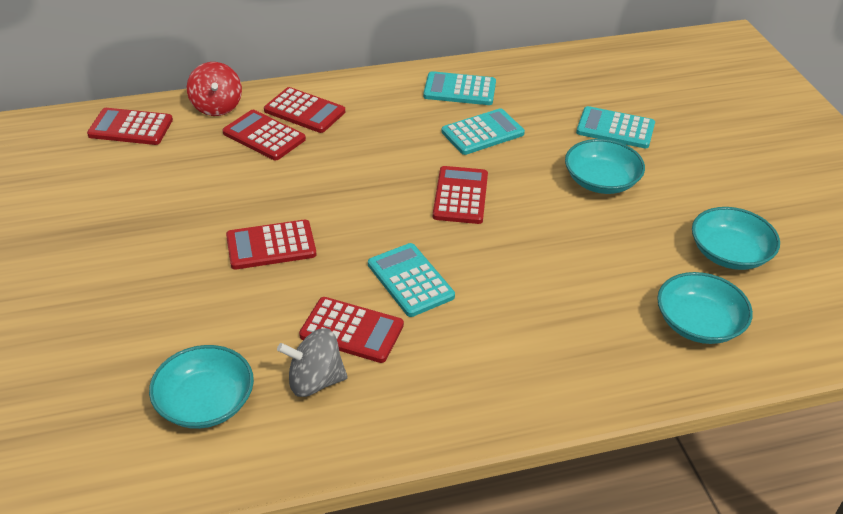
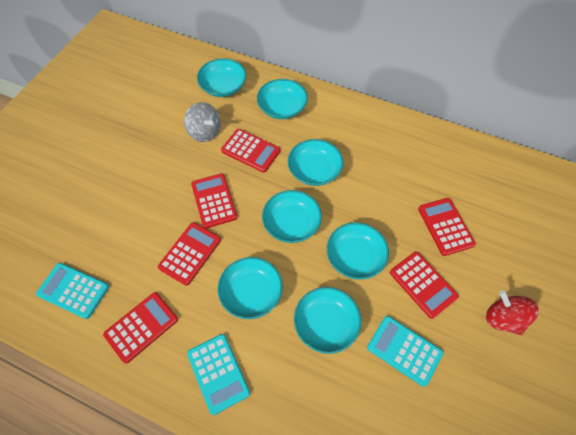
turquoise bowl: 4 -> 7
turquoise calculator: 4 -> 3

